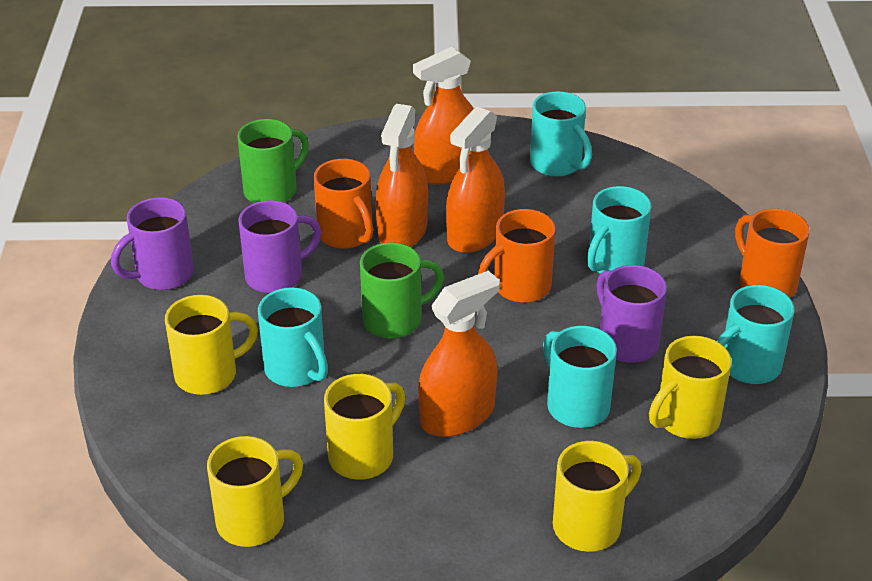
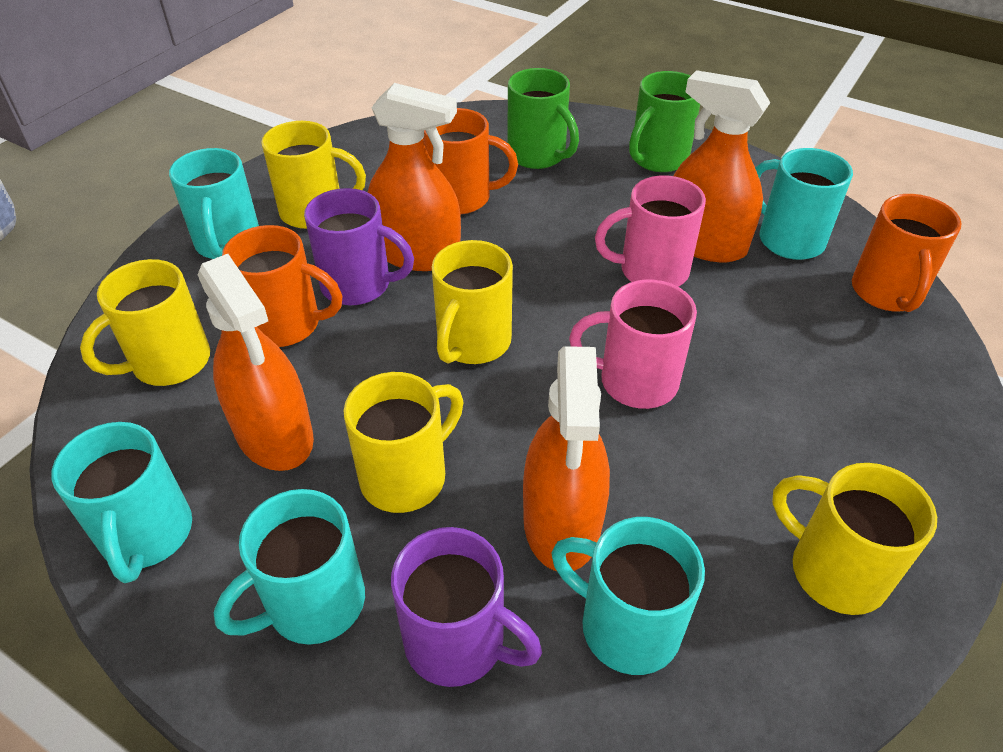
pink mug: 0 -> 2
purple mug: 3 -> 2

